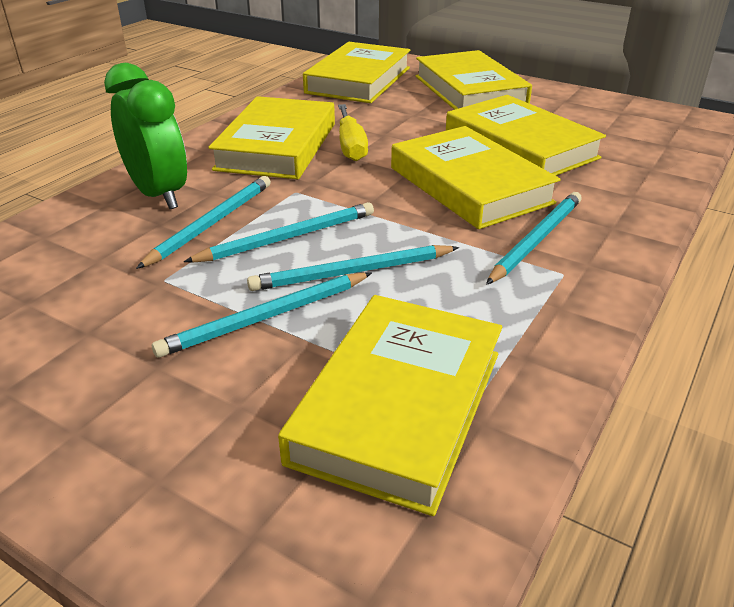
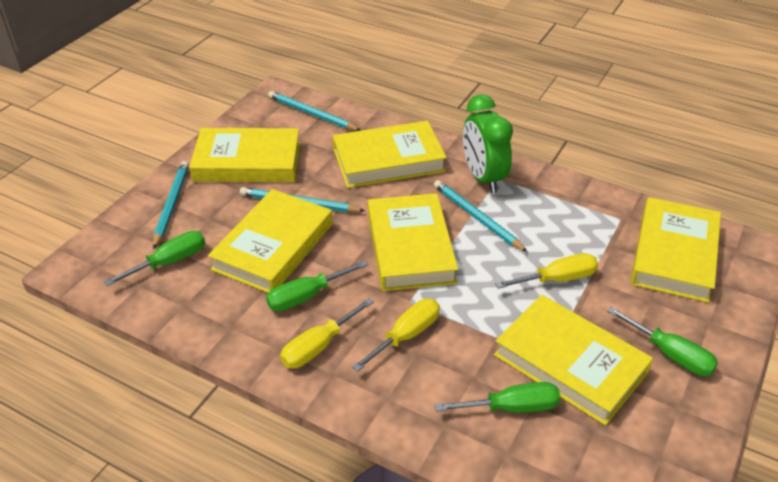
green screwdriver: 0 -> 4
turquoise pencil: 5 -> 4
yellow screwdriver: 1 -> 3

